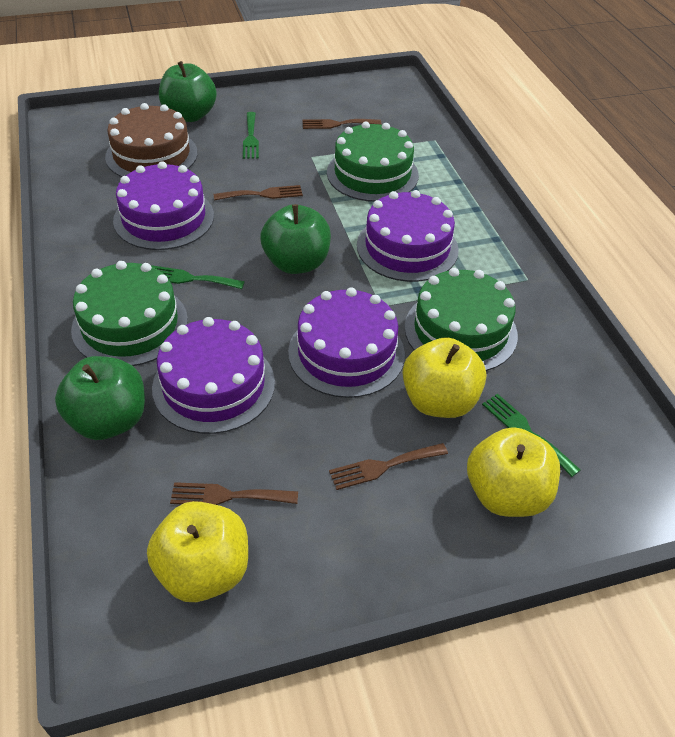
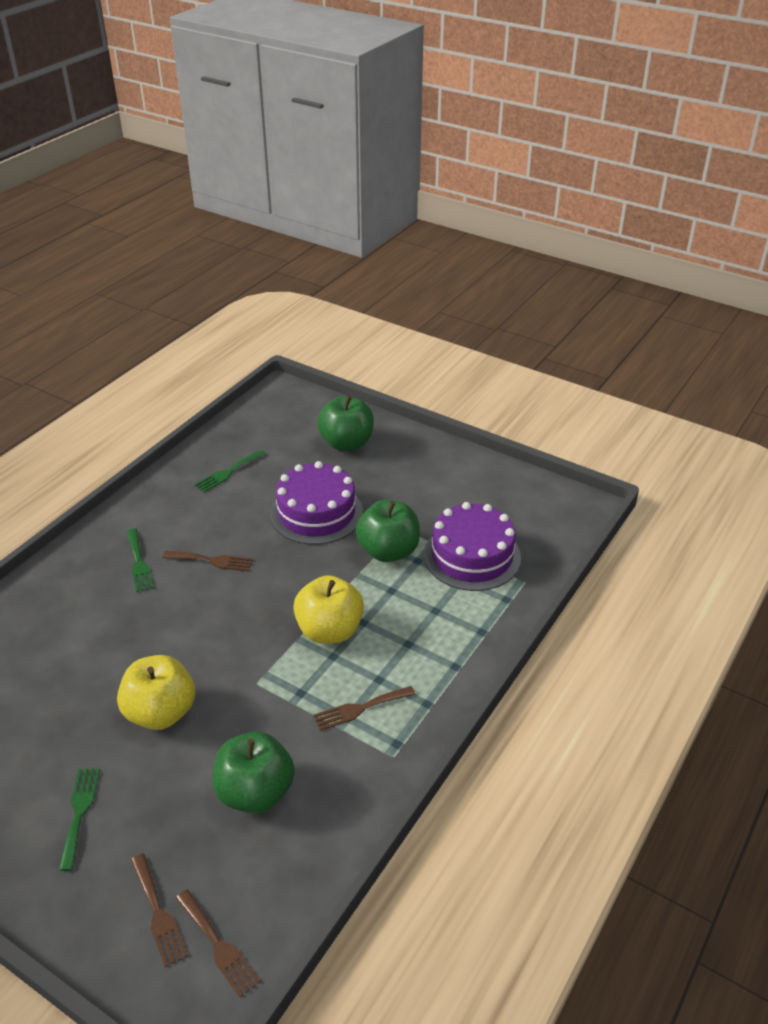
brown cake: 1 -> 0
green cake: 3 -> 0
purple cake: 4 -> 2
yellow apple: 3 -> 2

